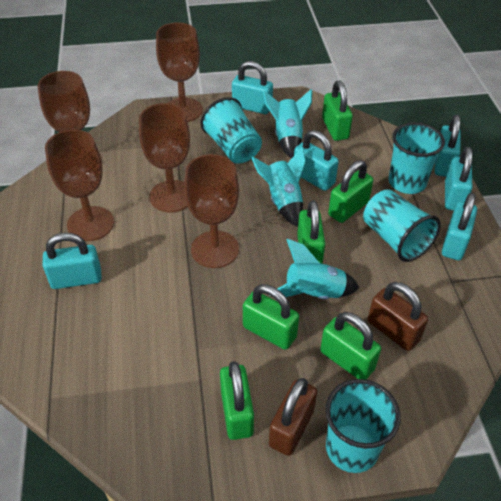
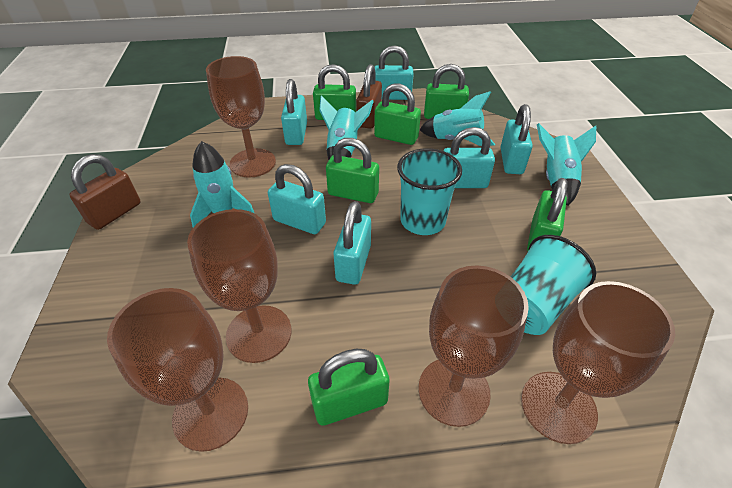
turquoise cup: 4 -> 2
turquoise rocket: 3 -> 4

